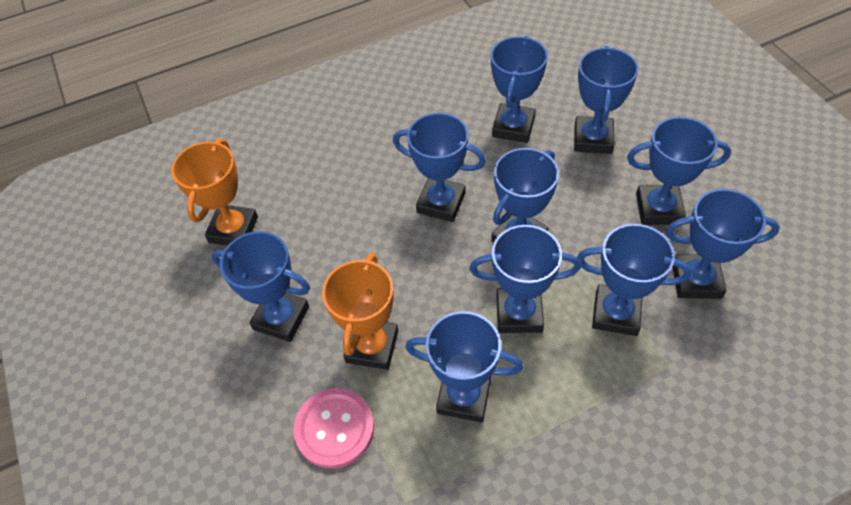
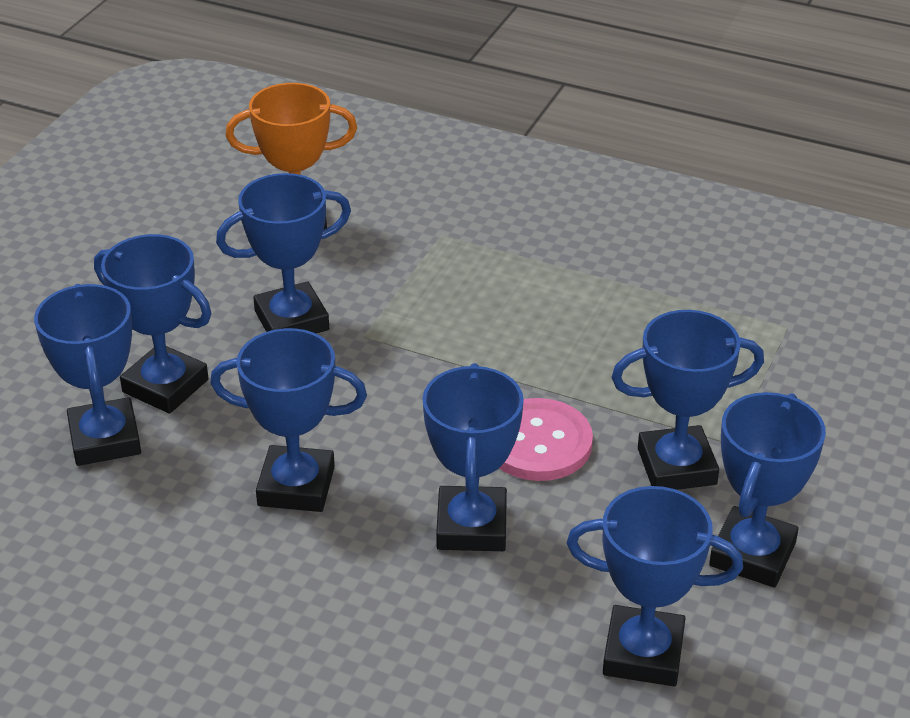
blue trophy: 10 -> 8
orange trophy: 2 -> 1

